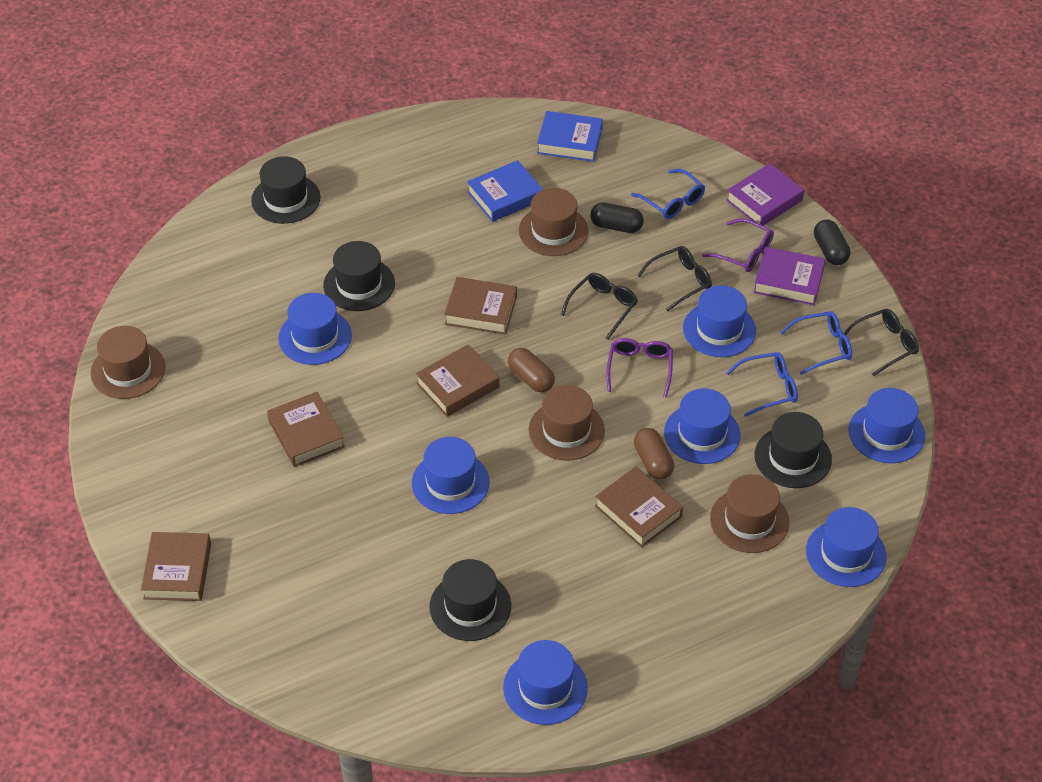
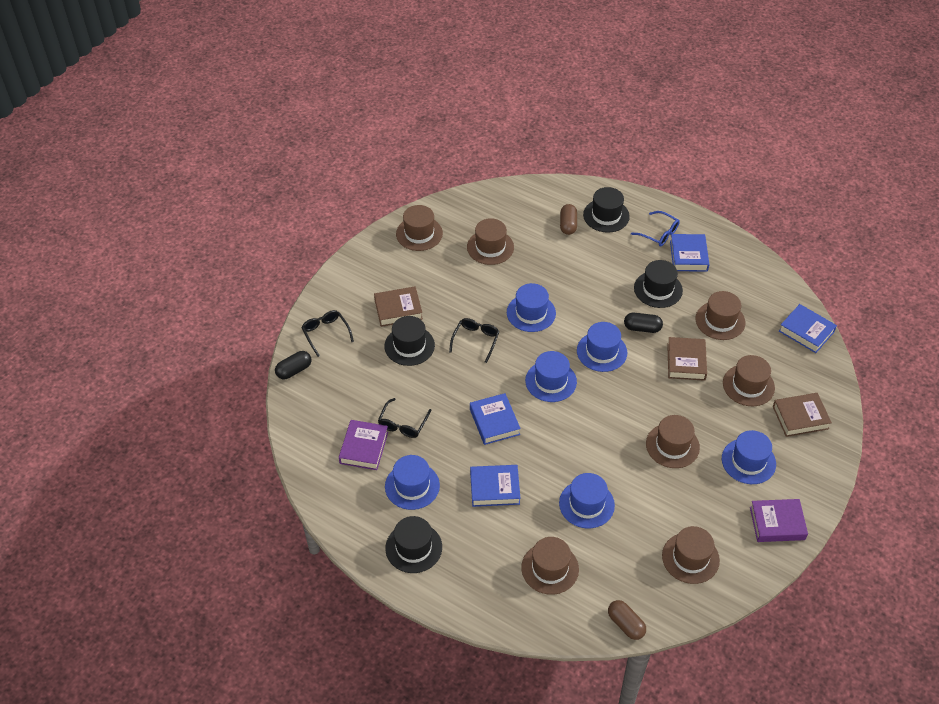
blue book: 2 -> 4
blue glasses: 3 -> 1
blue hat: 7 -> 6
brown book: 5 -> 3
brown hat: 4 -> 7
purple glasses: 2 -> 0

